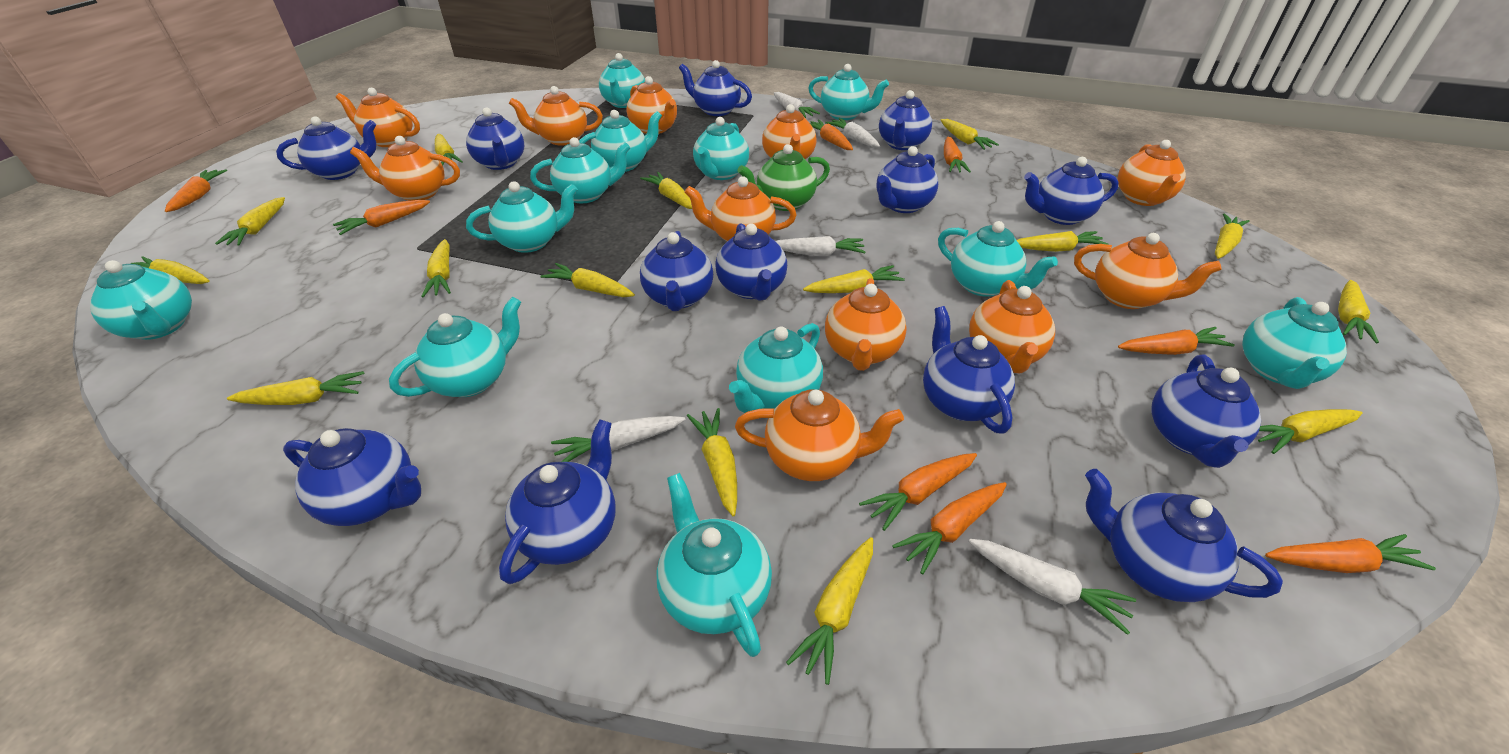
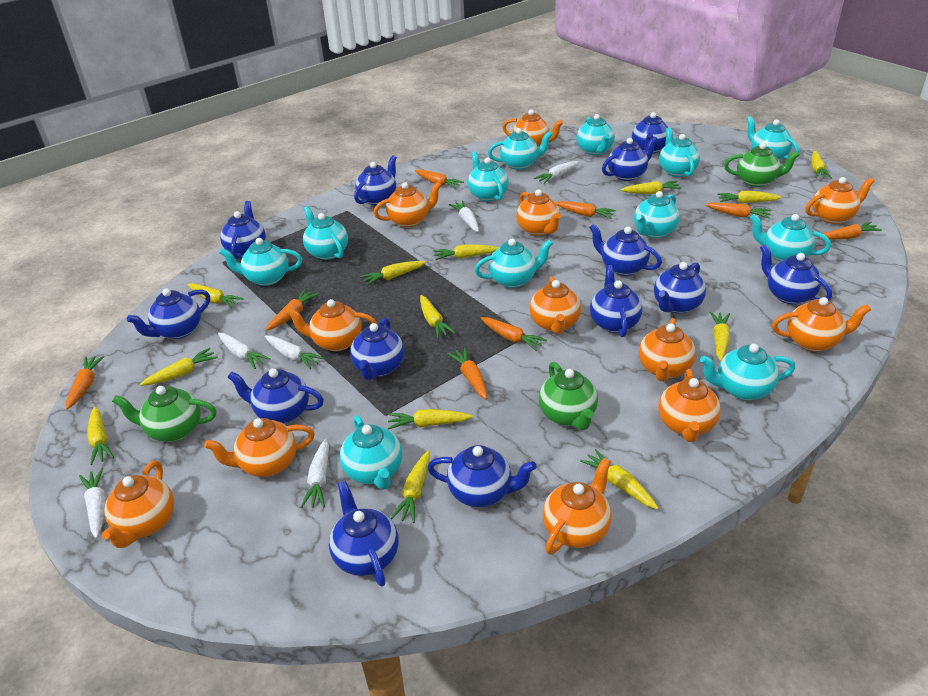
green teapot: 1 -> 3
orange teapot: 11 -> 12
white carrot: 5 -> 6
yellow carrot: 15 -> 13

